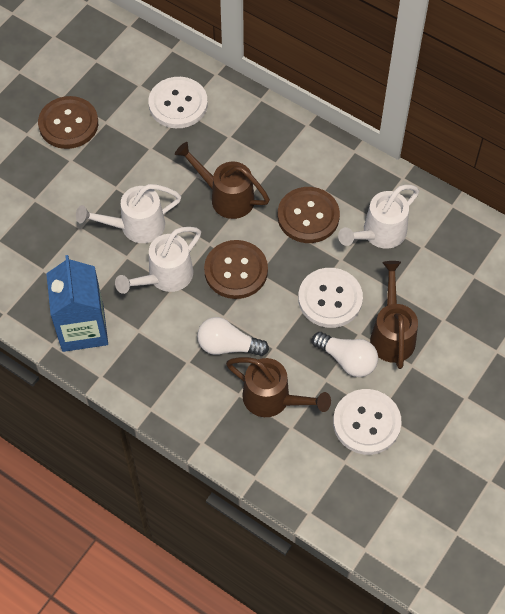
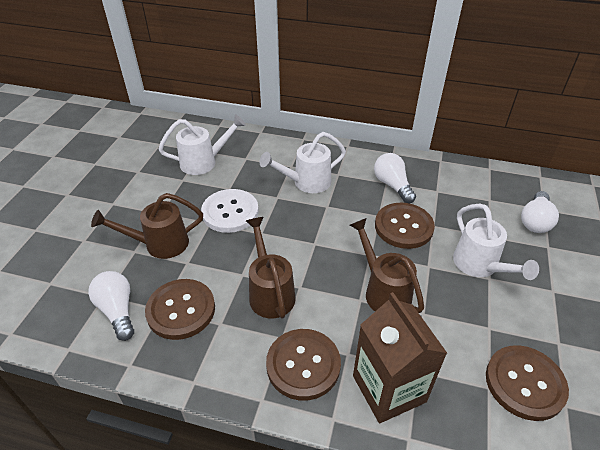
blue carton: 1 -> 0
brown button: 3 -> 4
brown carton: 0 -> 1
white button: 3 -> 1
white light bulb: 2 -> 3

